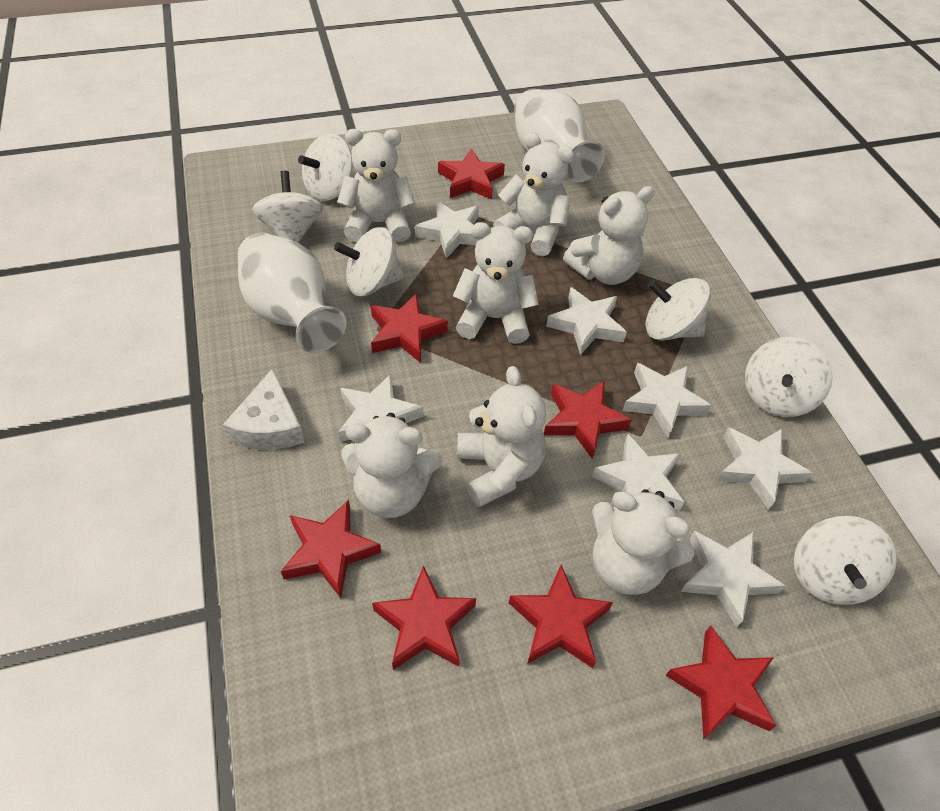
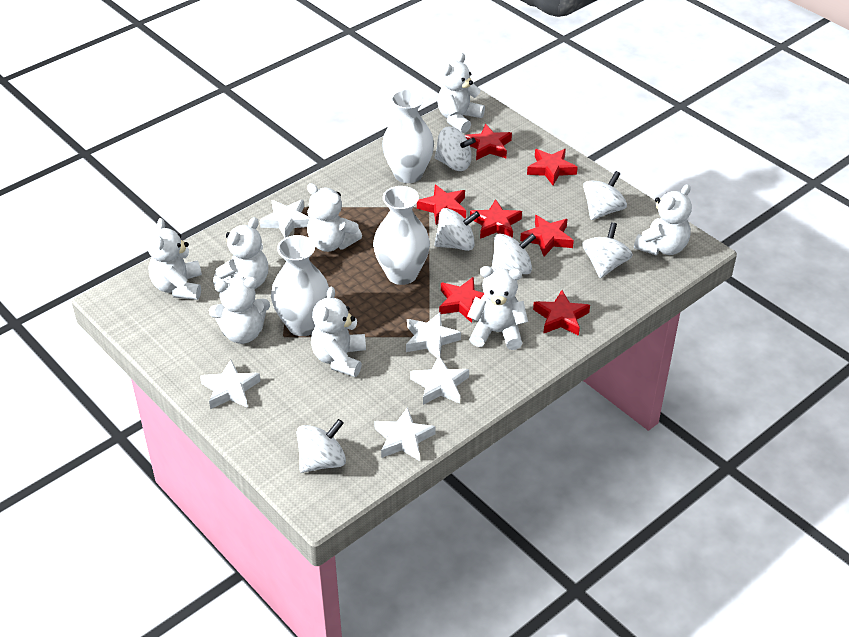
white cheese: 1 -> 0
white star: 7 -> 5
white teddy bear: 7 -> 8
white vase: 2 -> 3

